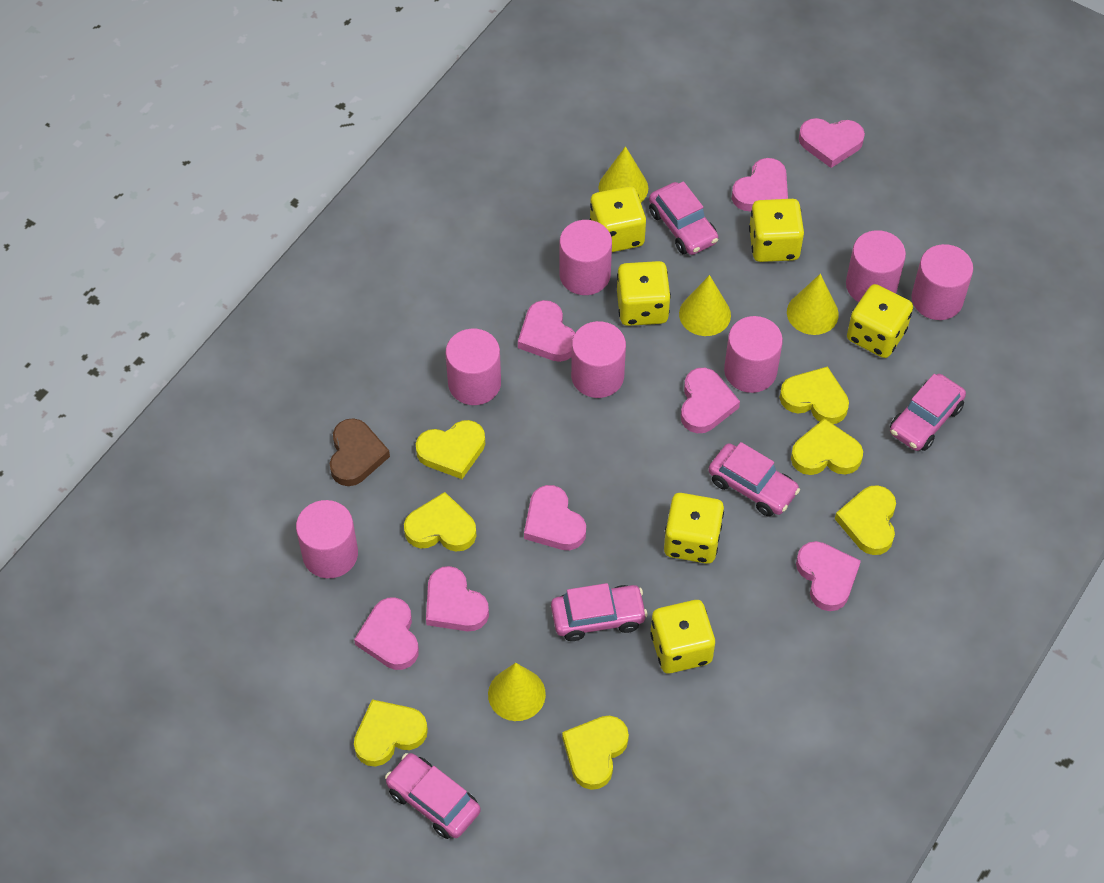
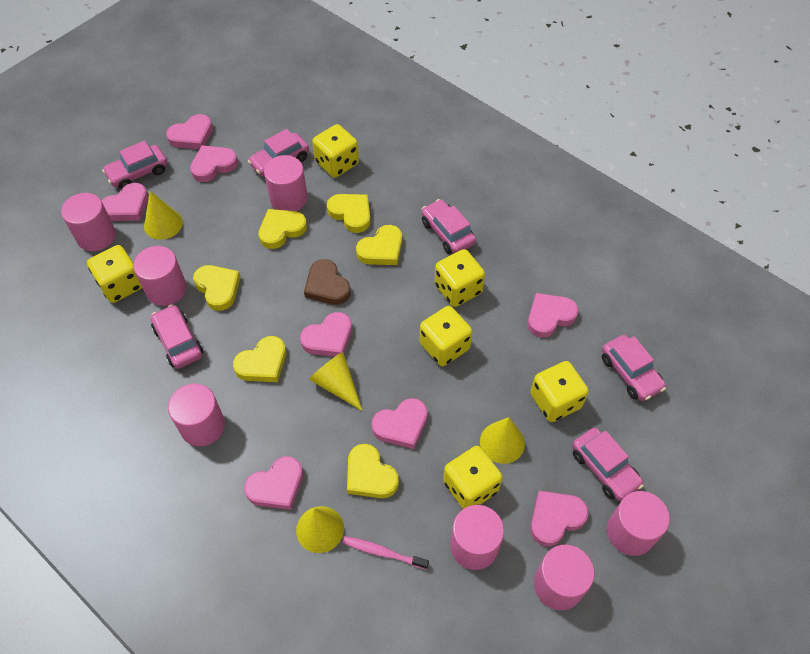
pink car: 5 -> 6
pink toothbrush: 0 -> 1
yellow heart: 7 -> 6

